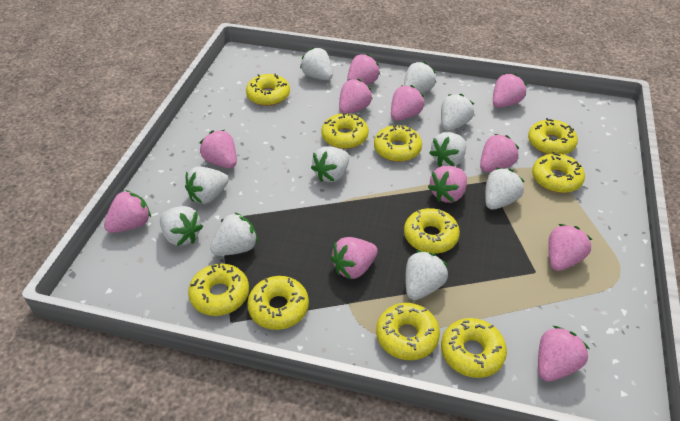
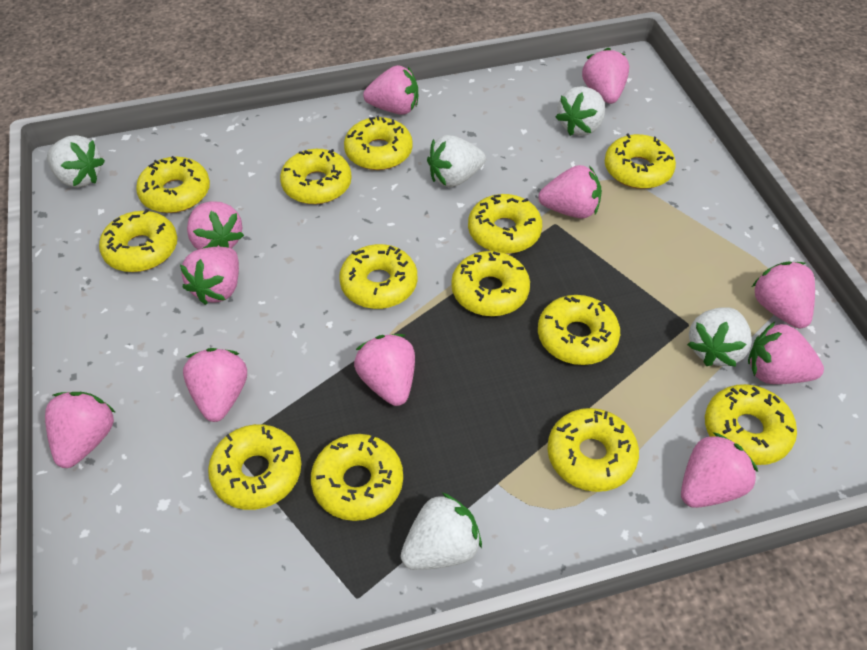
white strawberry: 10 -> 5
yellow donut: 10 -> 13

